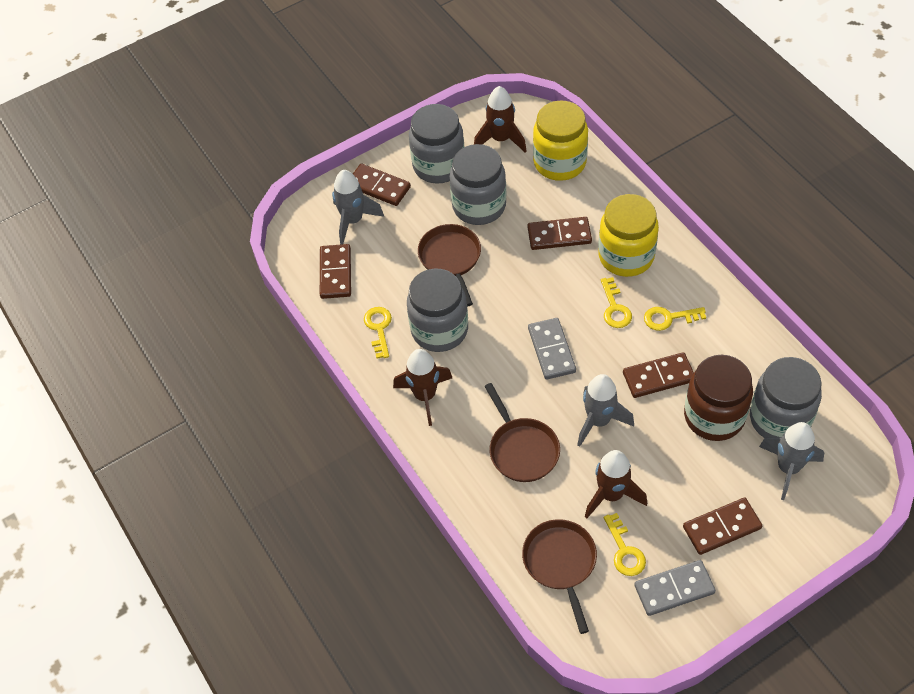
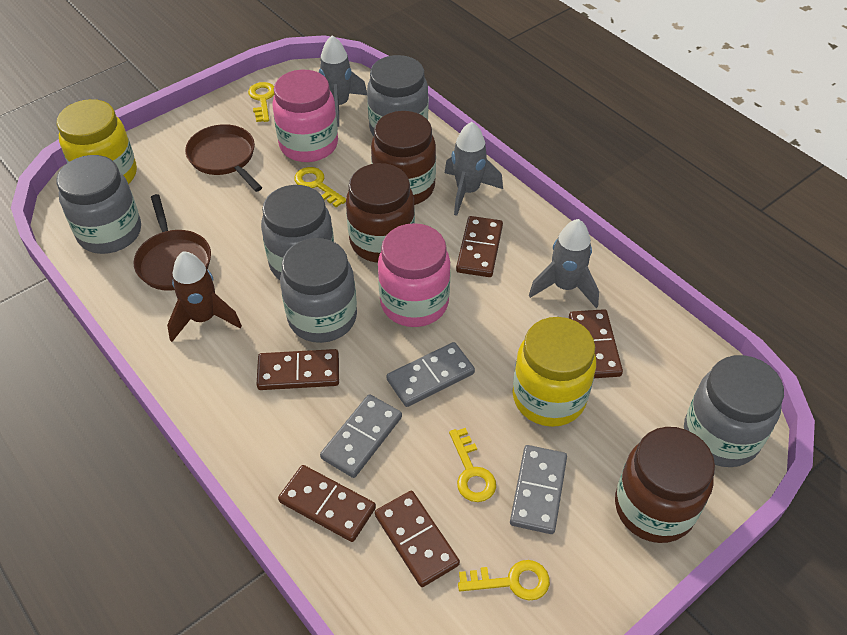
brown jar: 1 -> 3
brown pan: 3 -> 2
brown rocket: 3 -> 1
grey domino: 2 -> 3
grey jar: 4 -> 5
pink jar: 0 -> 2

